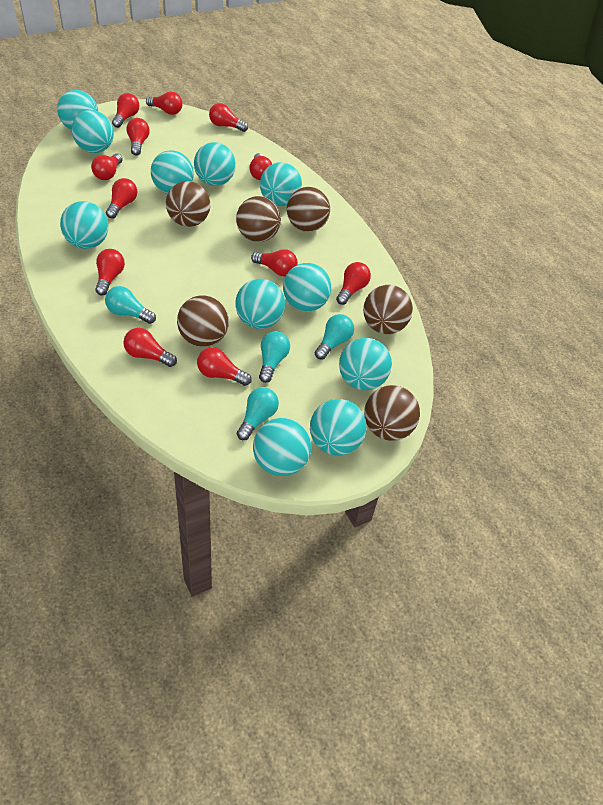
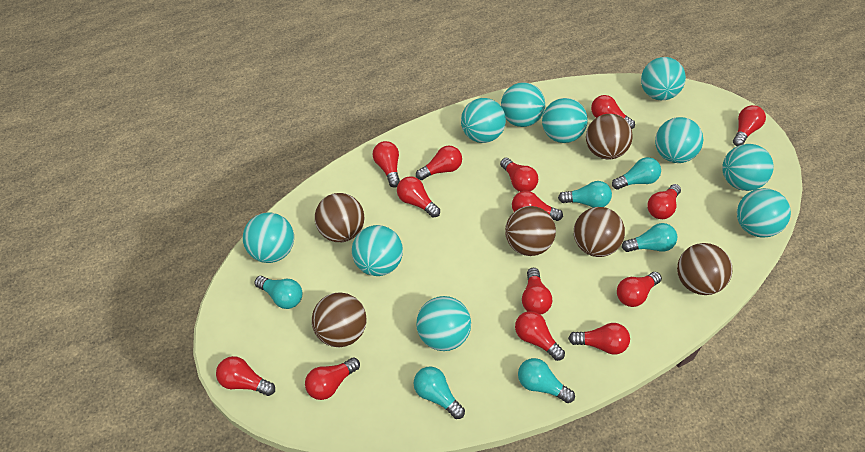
red light bulb: 12 -> 14
turquoise ball: 11 -> 10
turquoise light bulb: 4 -> 6

